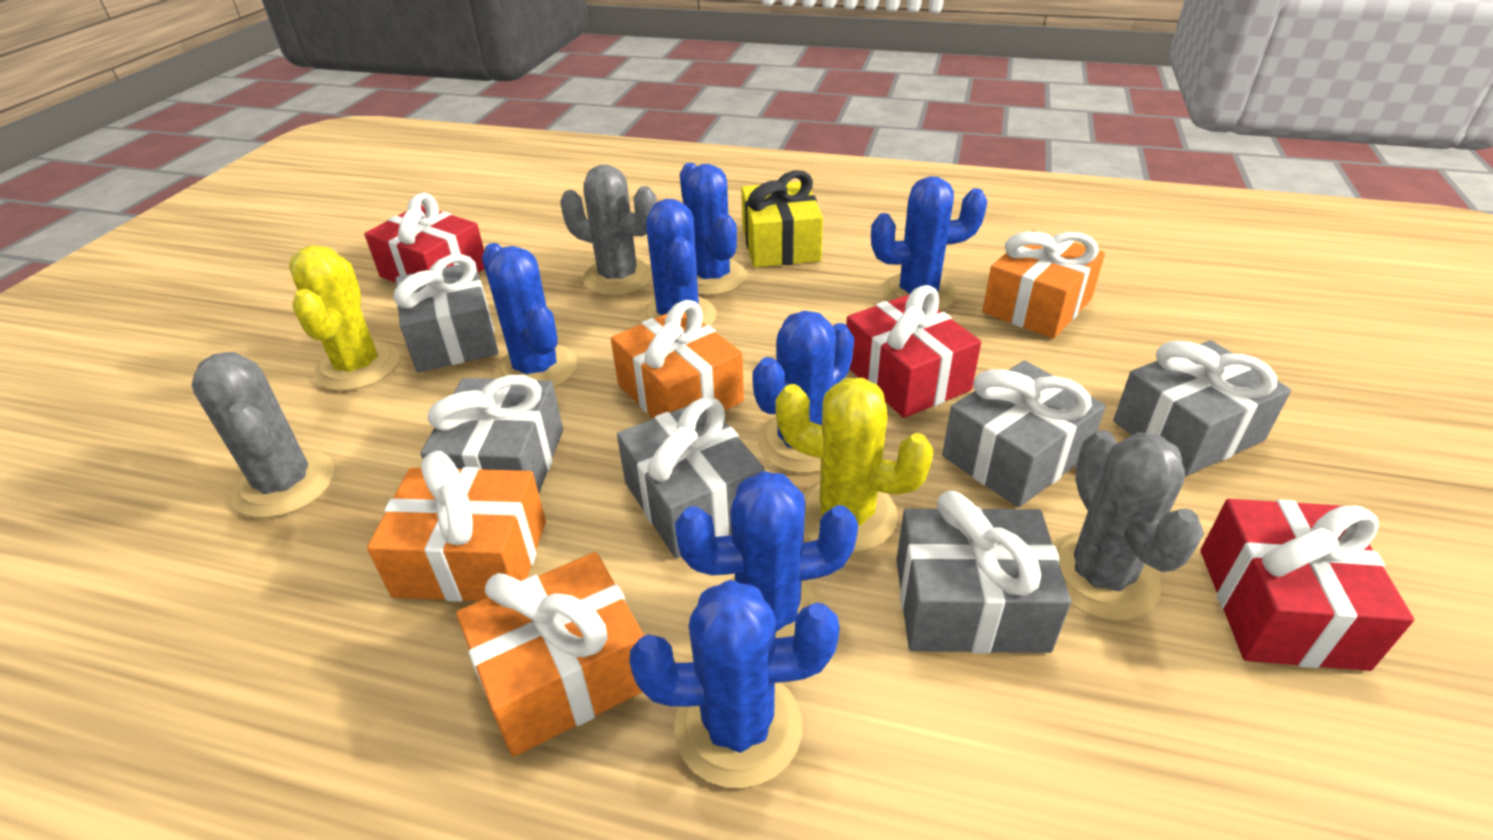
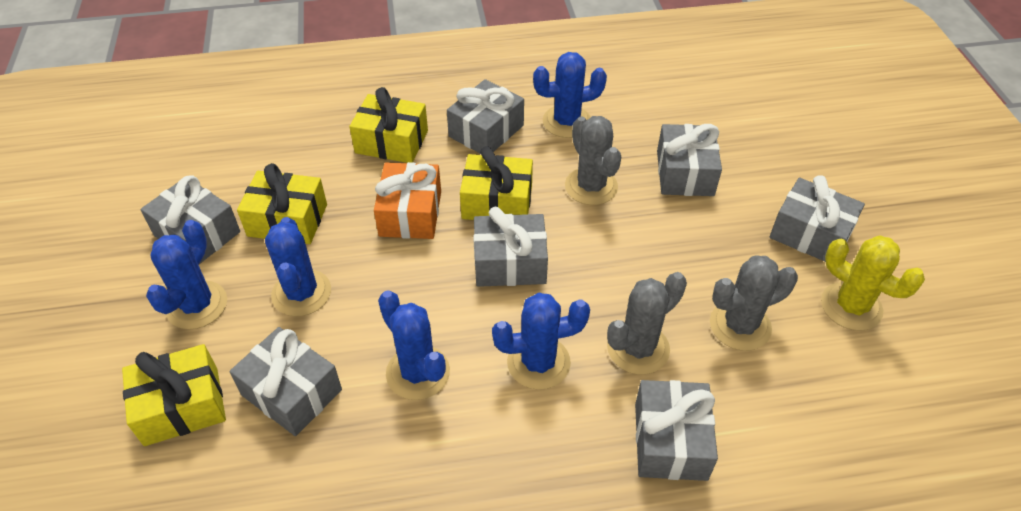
blue cactus: 7 -> 5
grey gift: 6 -> 7
orange gift: 4 -> 1
red gift: 3 -> 0
yellow cactus: 2 -> 1
yellow gift: 1 -> 4

